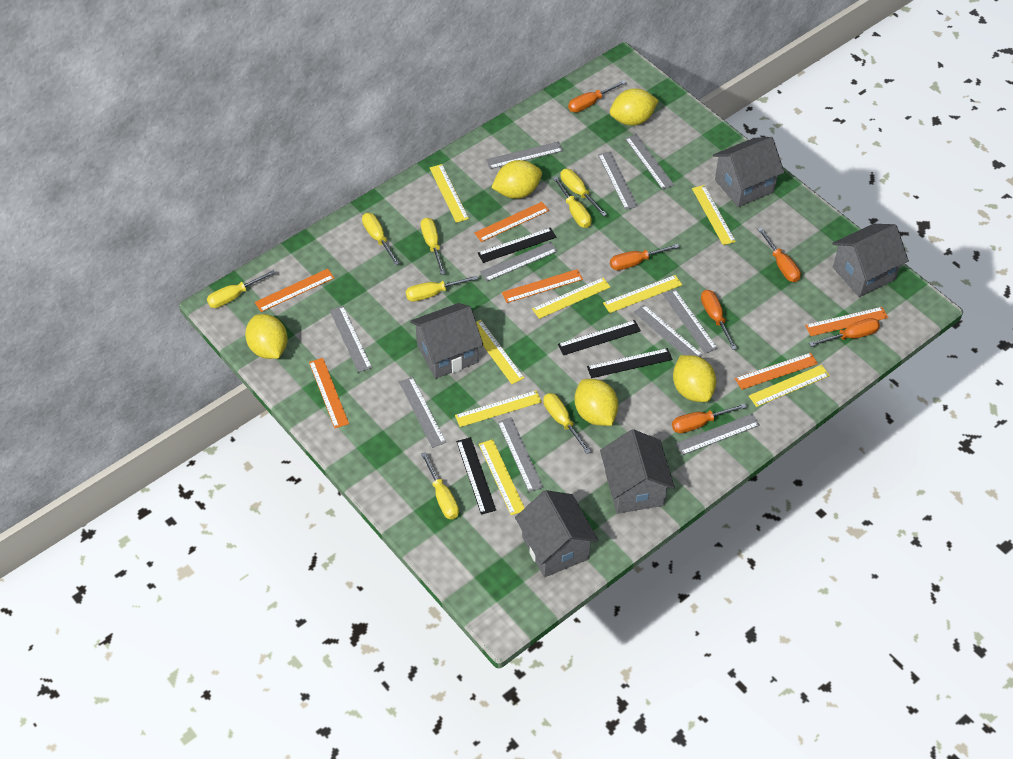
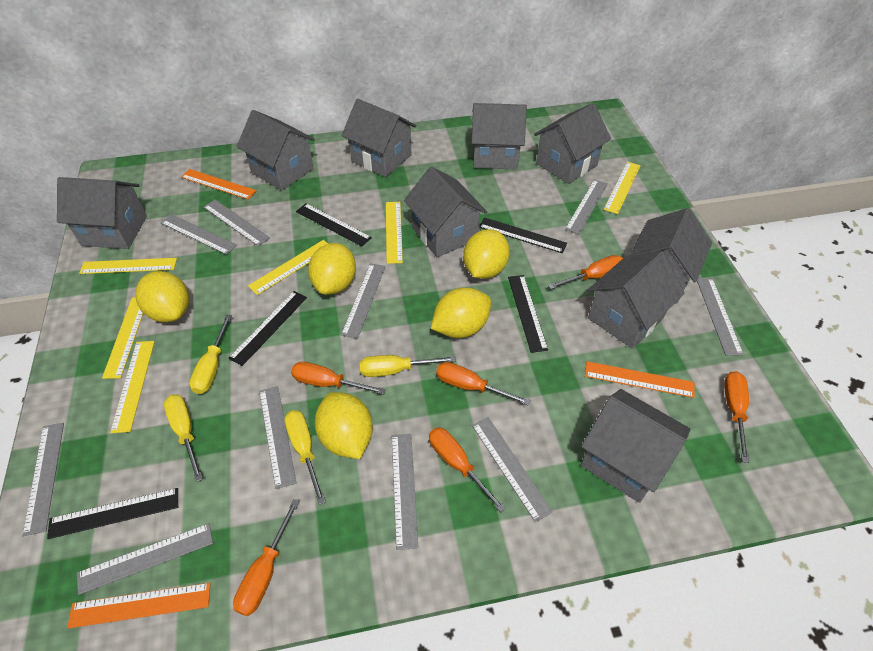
black ruler: 4 -> 5
grey house: 5 -> 9
orange ruler: 6 -> 3
yellow ruler: 8 -> 6
yellow screwdriver: 8 -> 4

